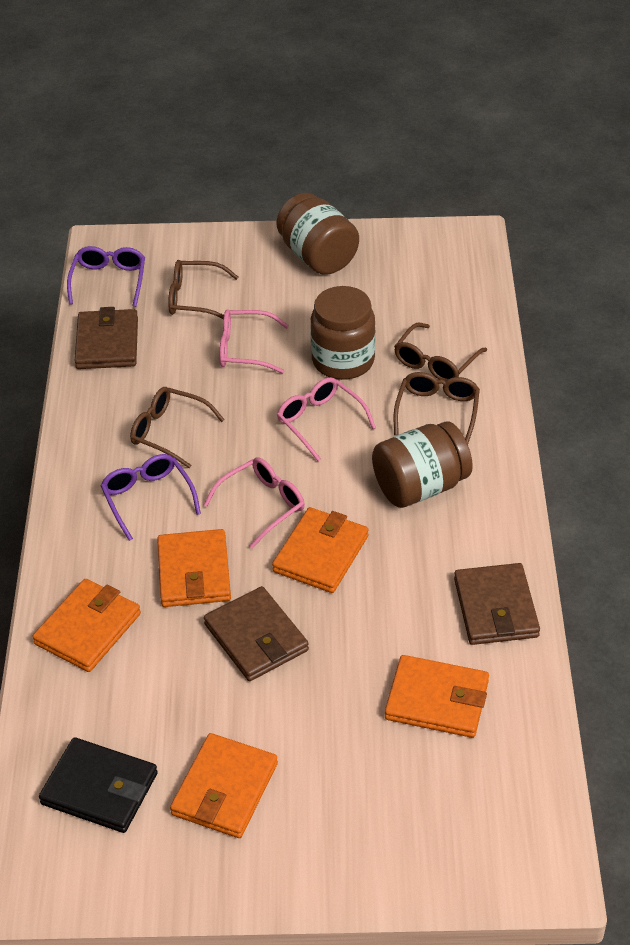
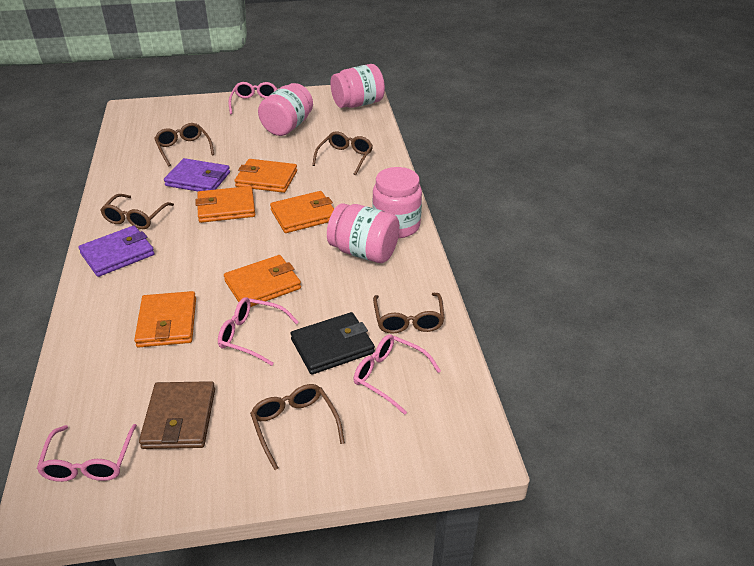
brown glasses: 4 -> 5
brown jar: 3 -> 0
brown wallet: 3 -> 1
pink glasses: 3 -> 4
pink jar: 0 -> 4
purple glasses: 2 -> 0
purple wallet: 0 -> 2

